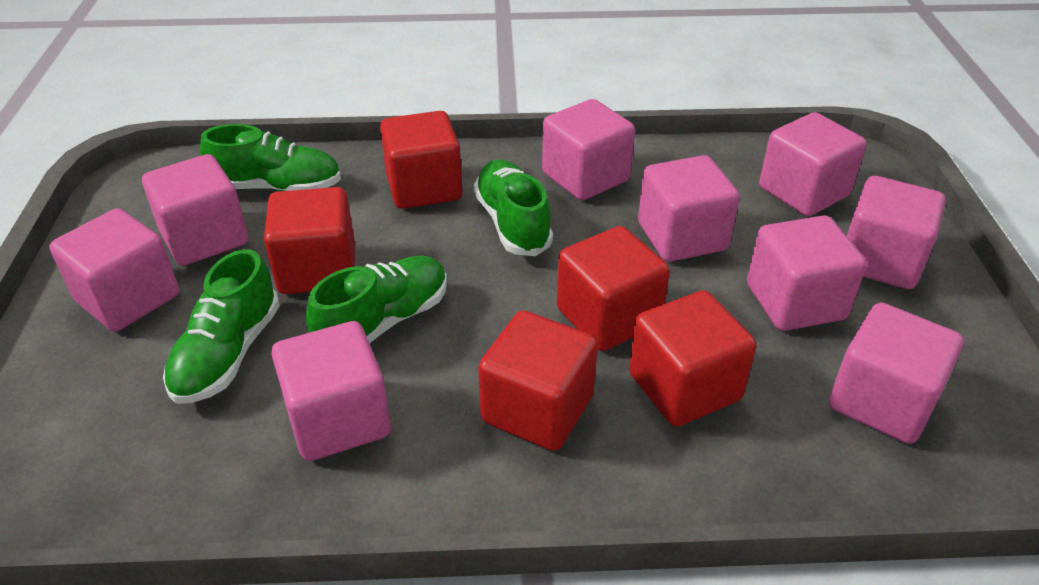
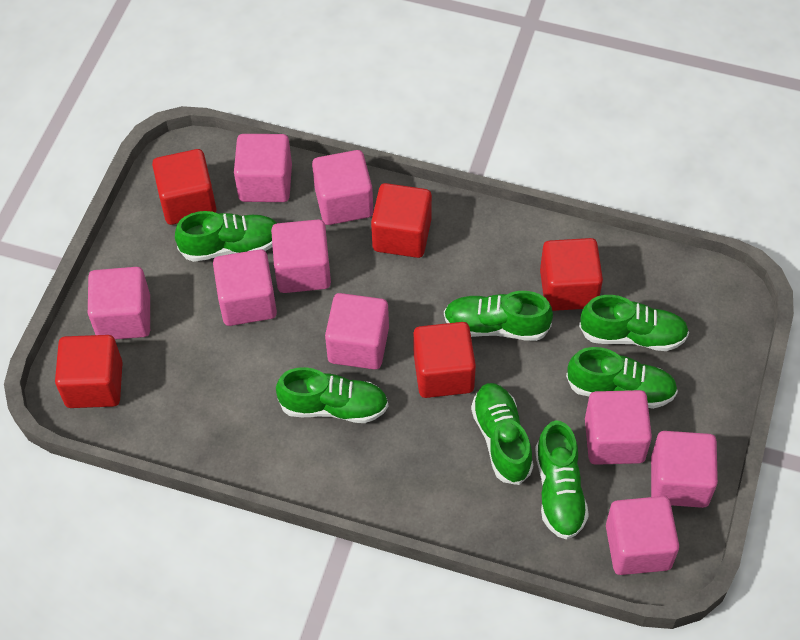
green shoe: 4 -> 7

